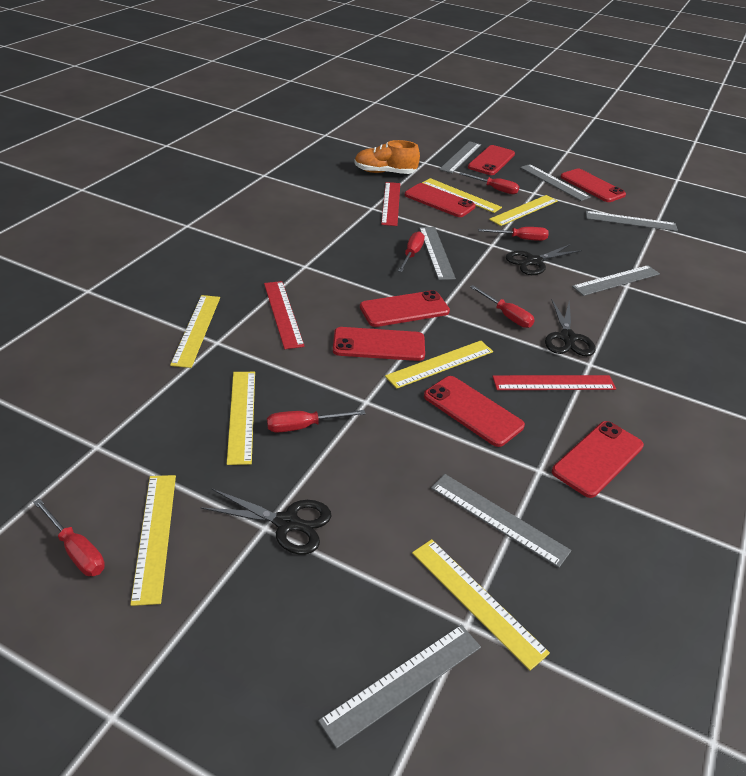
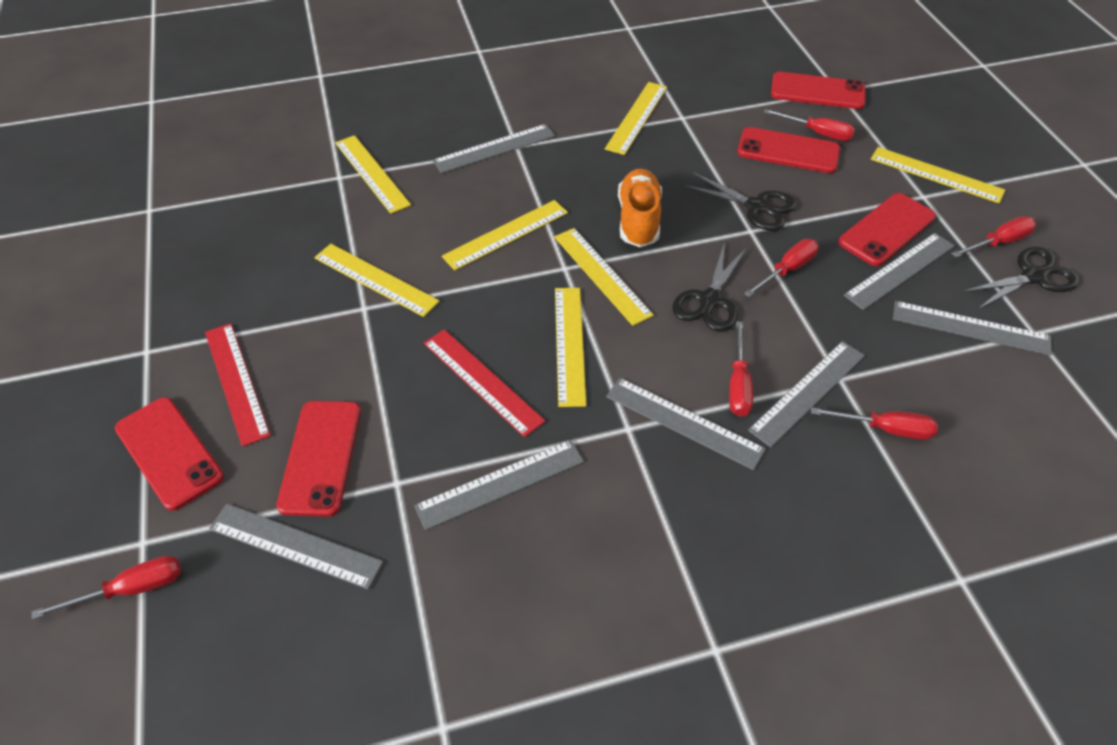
red phone: 7 -> 5
red ruler: 3 -> 2

